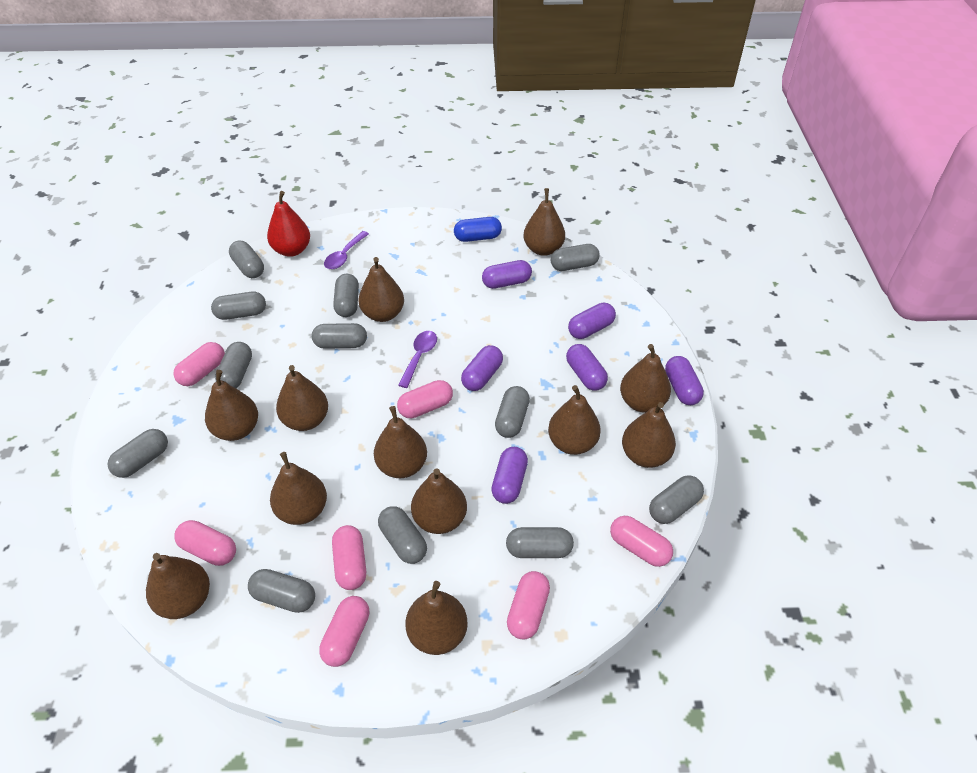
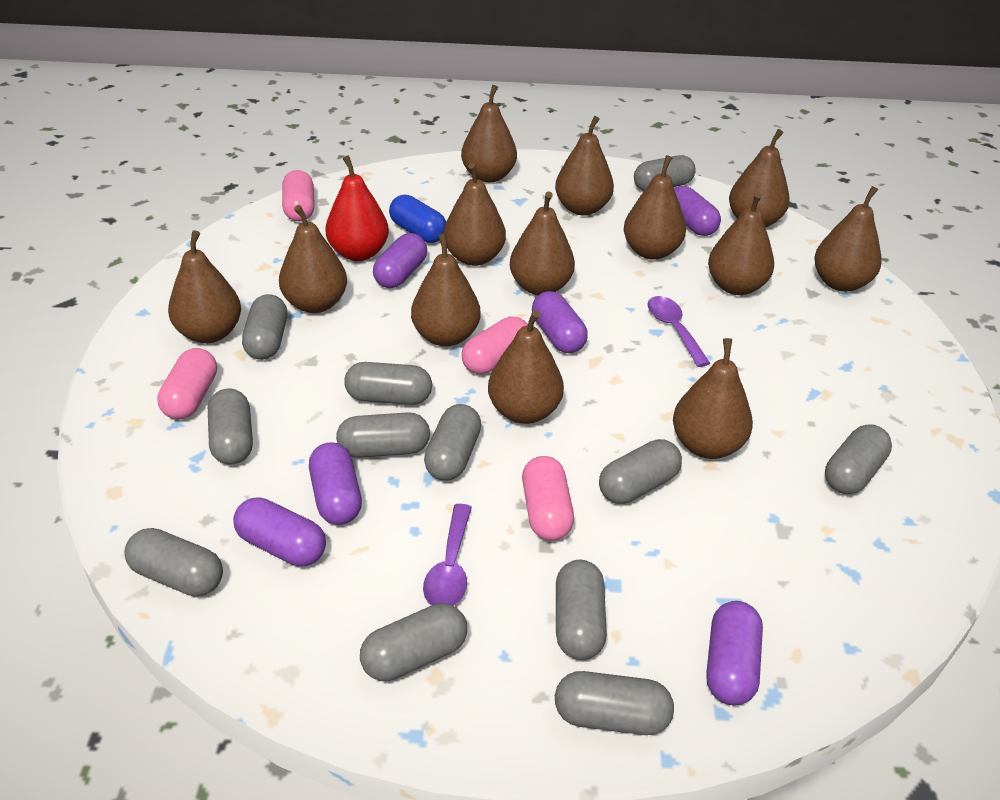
brown pear: 12 -> 13
pink capsule: 7 -> 4

